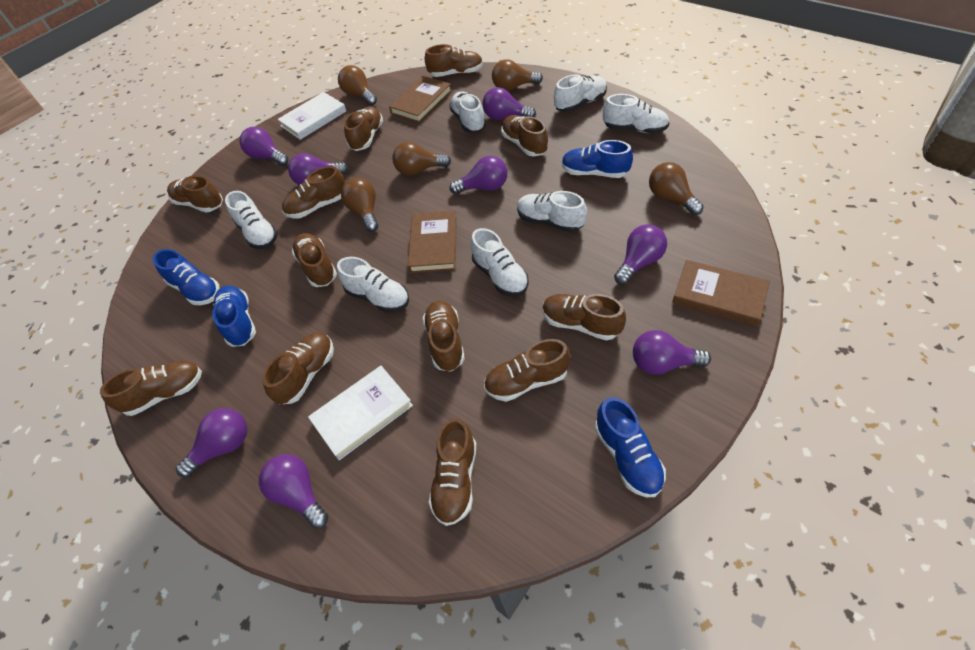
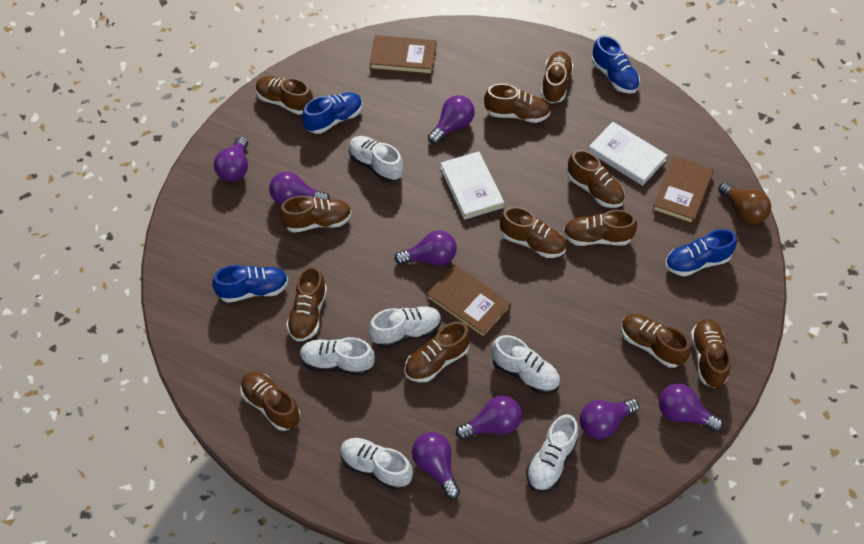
brown light bulb: 5 -> 1
white shoe: 7 -> 6

